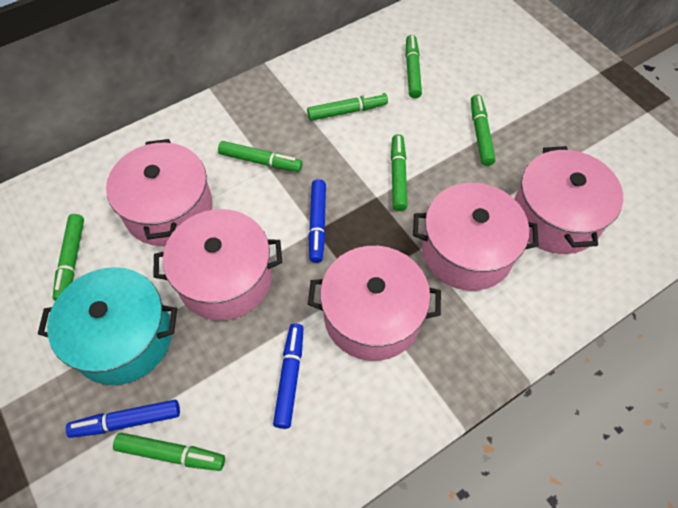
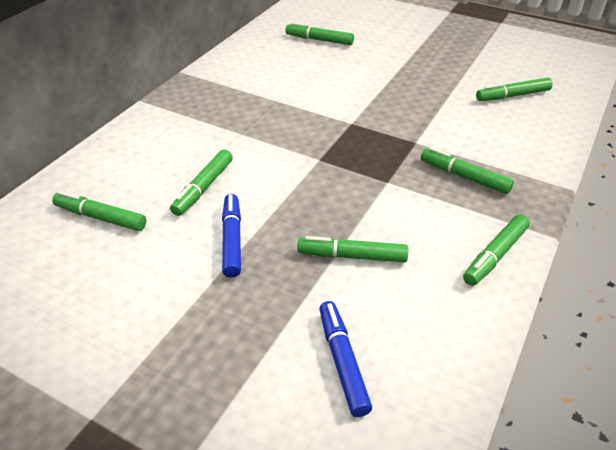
blue marker: 3 -> 2
pink pot: 5 -> 0
turquoise pot: 1 -> 0

